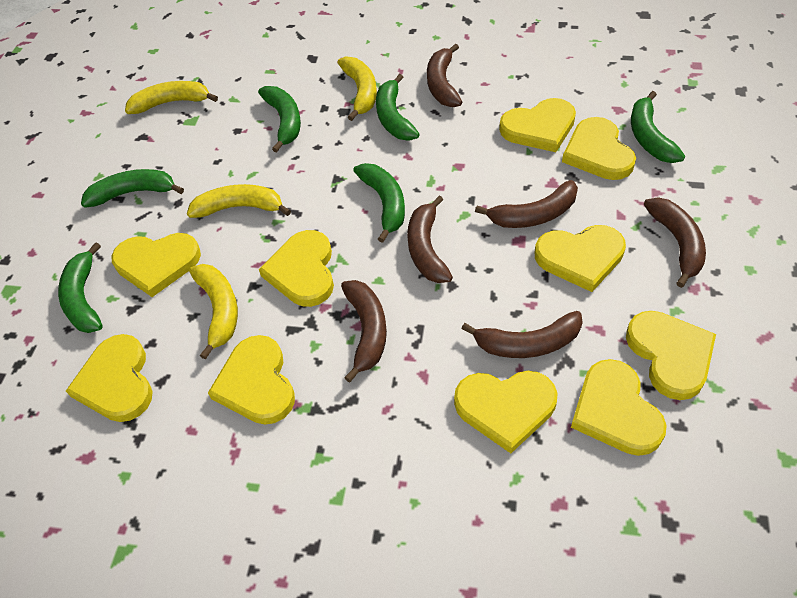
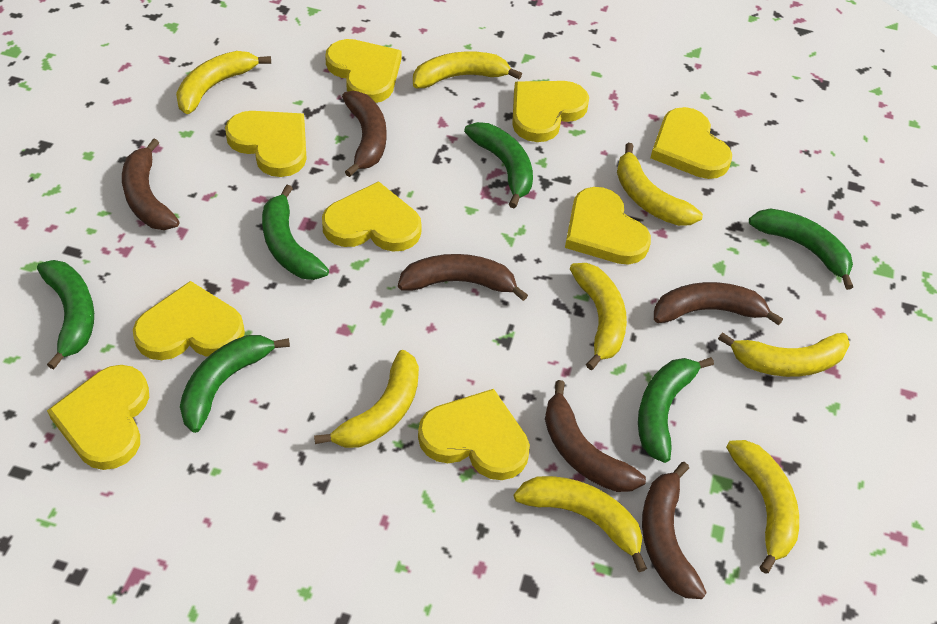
yellow banana: 4 -> 8
yellow heart: 10 -> 9

